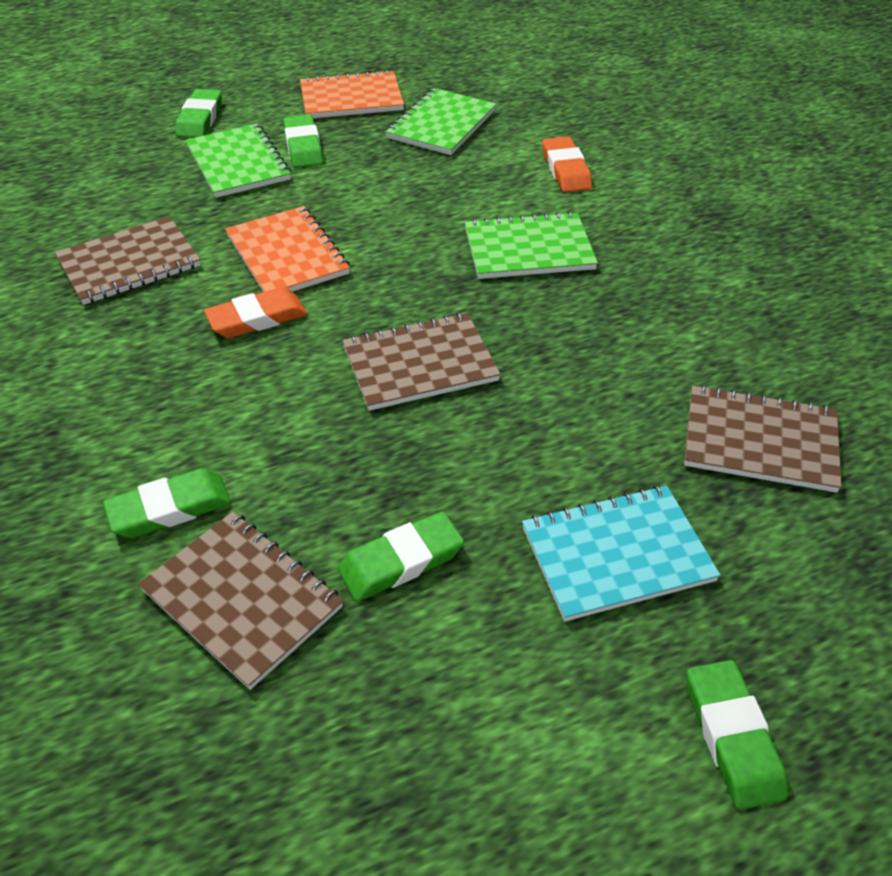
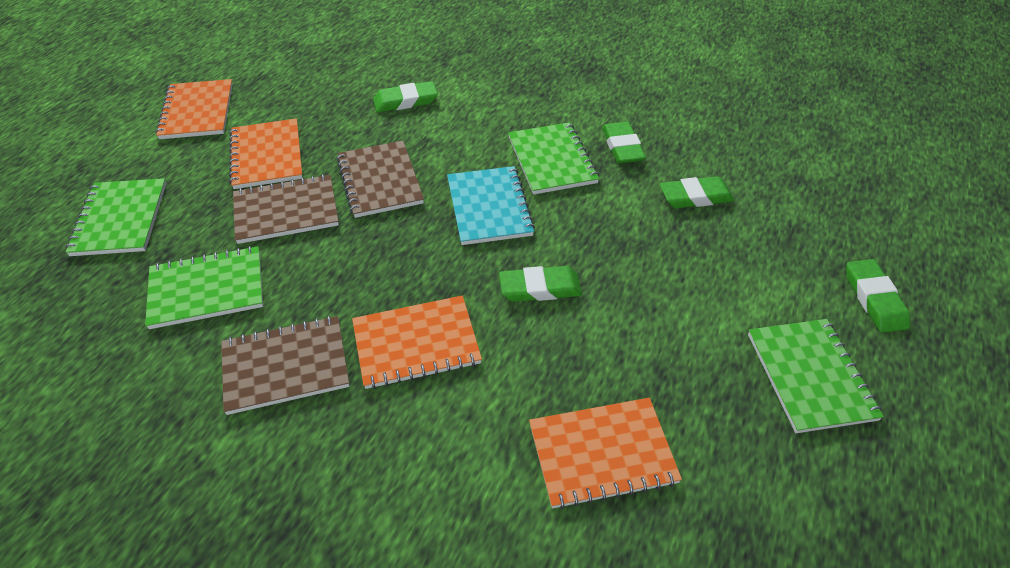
brown notebook: 4 -> 3
green notebook: 3 -> 4
orange eraser: 2 -> 0
orange notebook: 2 -> 4

